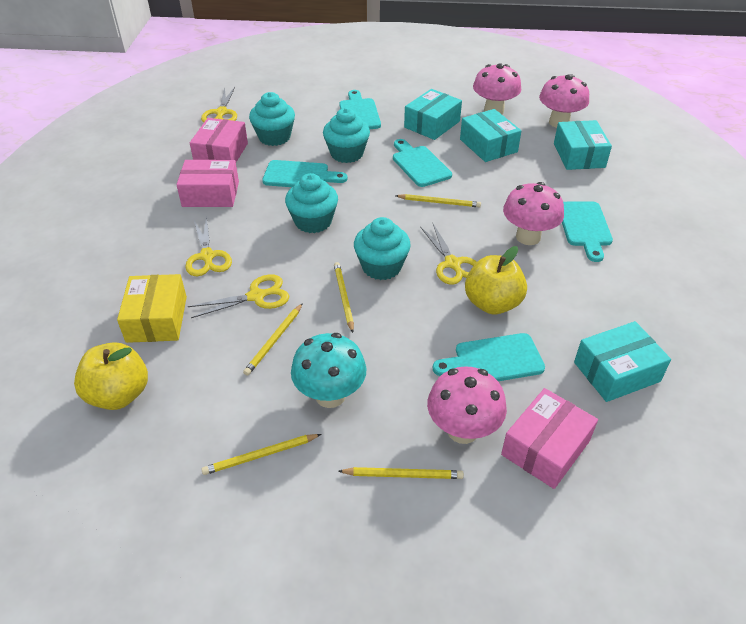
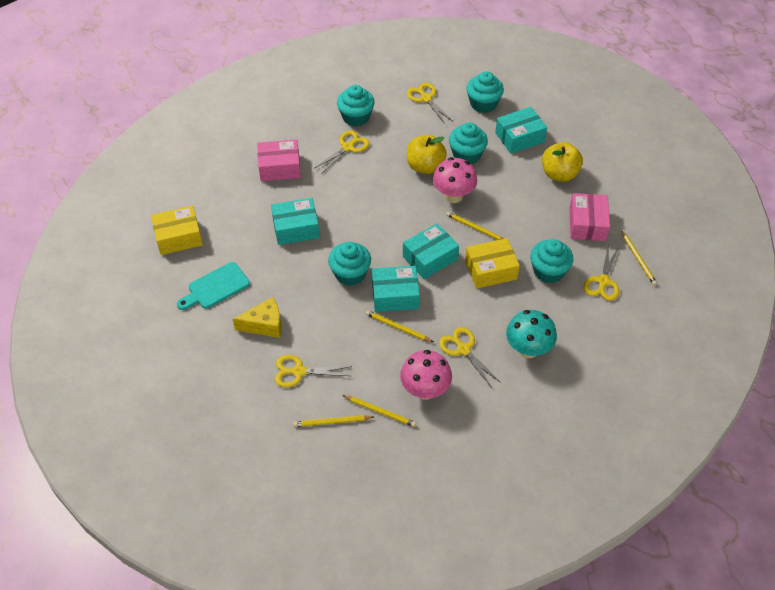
pink box: 3 -> 2
pink mushroom: 4 -> 2
turquoise cupcake: 4 -> 5
turquoise cutting board: 5 -> 1
yellow box: 1 -> 2
yellow cheese: 0 -> 1
yellow scissors: 4 -> 5

